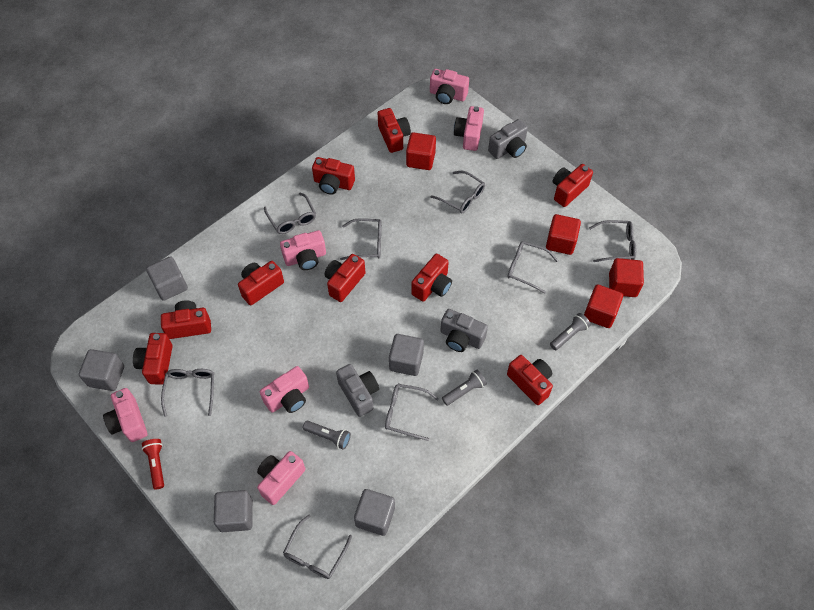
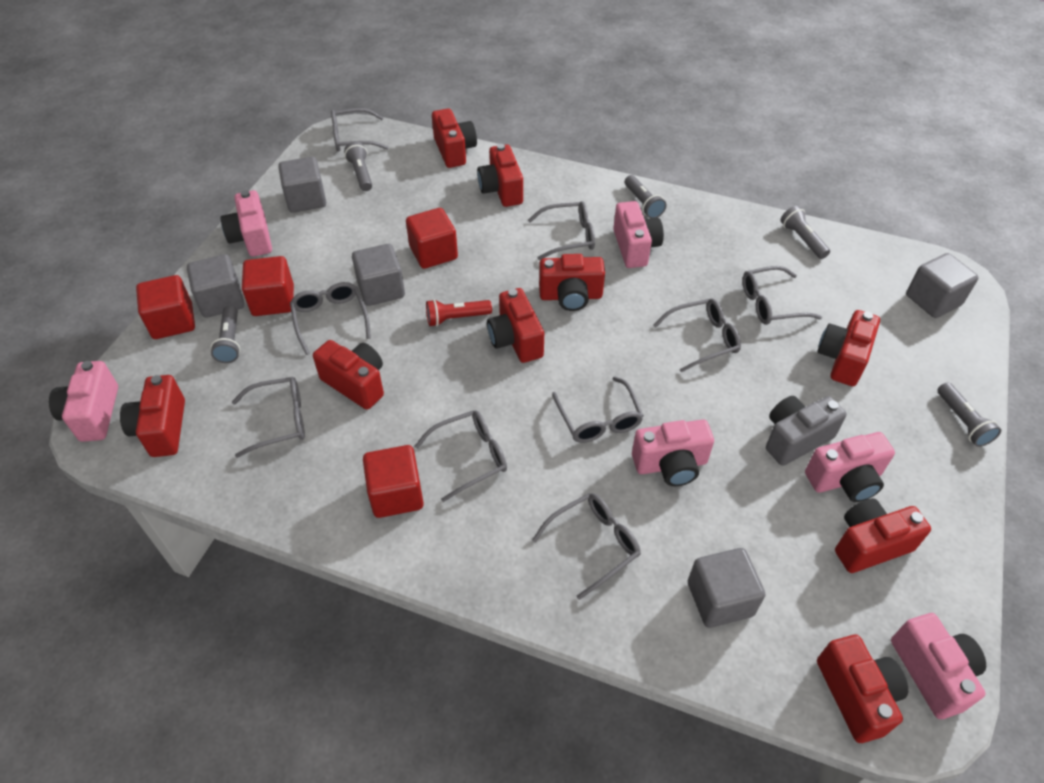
grey camera: 3 -> 1
grey flashlight: 3 -> 5
grey glasses: 8 -> 9

